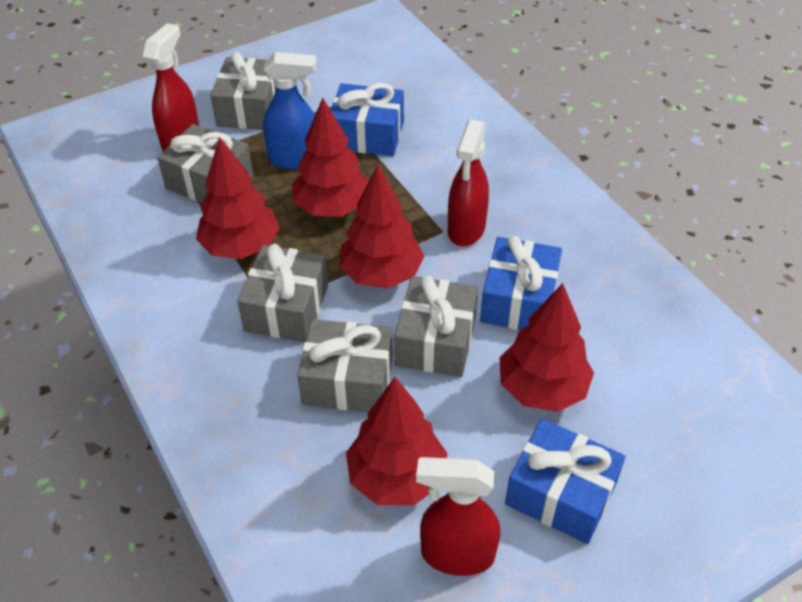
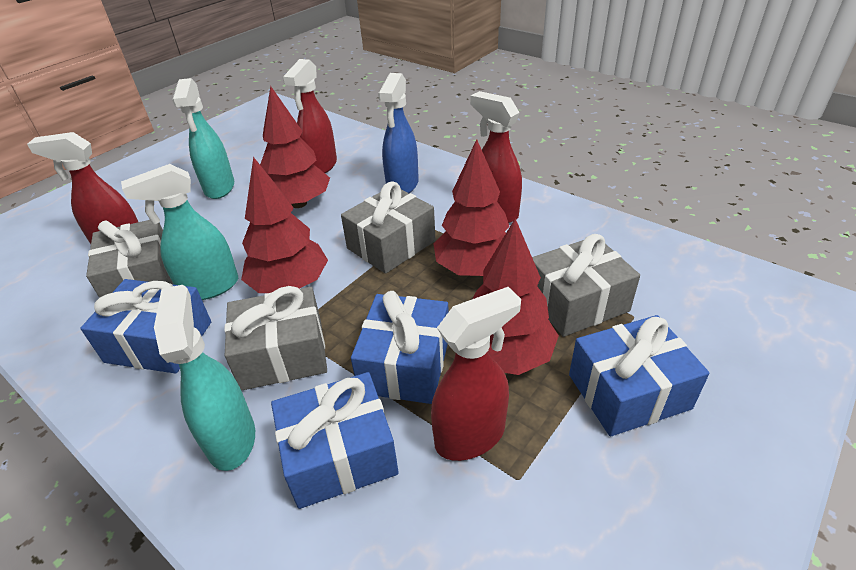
blue gift: 3 -> 4
grey gift: 5 -> 4
red spray bottle: 3 -> 4
red tree: 5 -> 4
turquoise spray bottle: 0 -> 3

